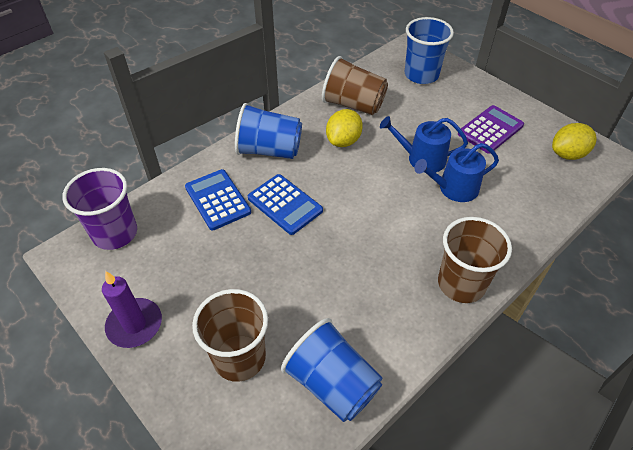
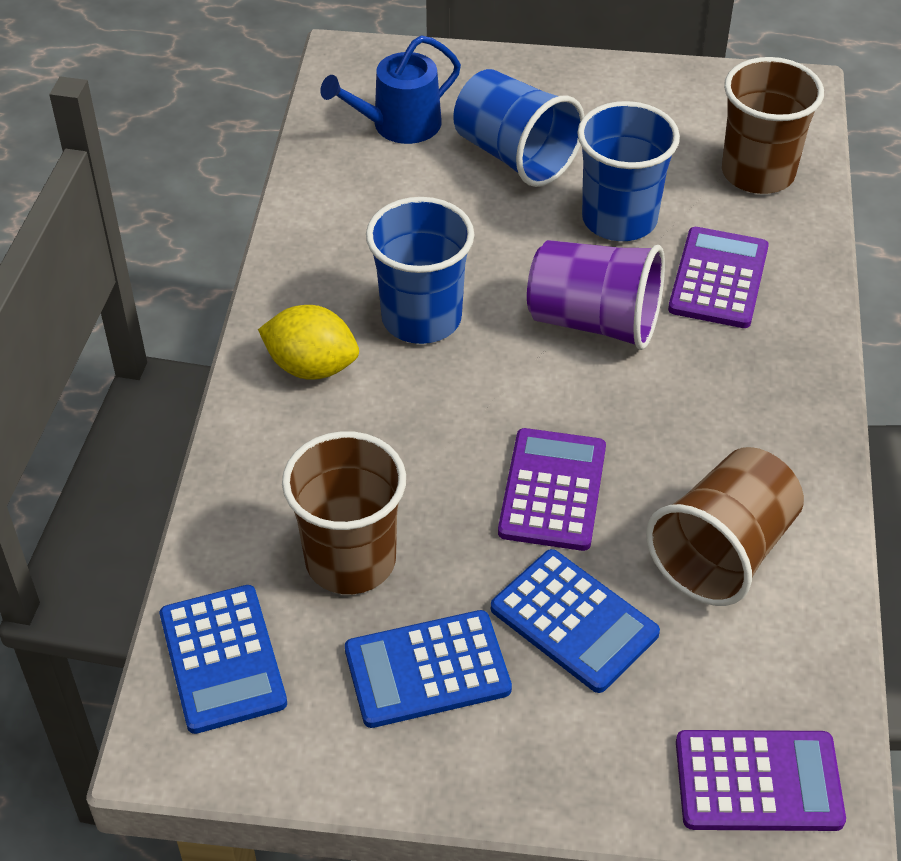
blue calculator: 2 -> 3
blue watering can: 2 -> 1
purple calculator: 1 -> 3
purple candle: 1 -> 0
yellow lemon: 2 -> 1

